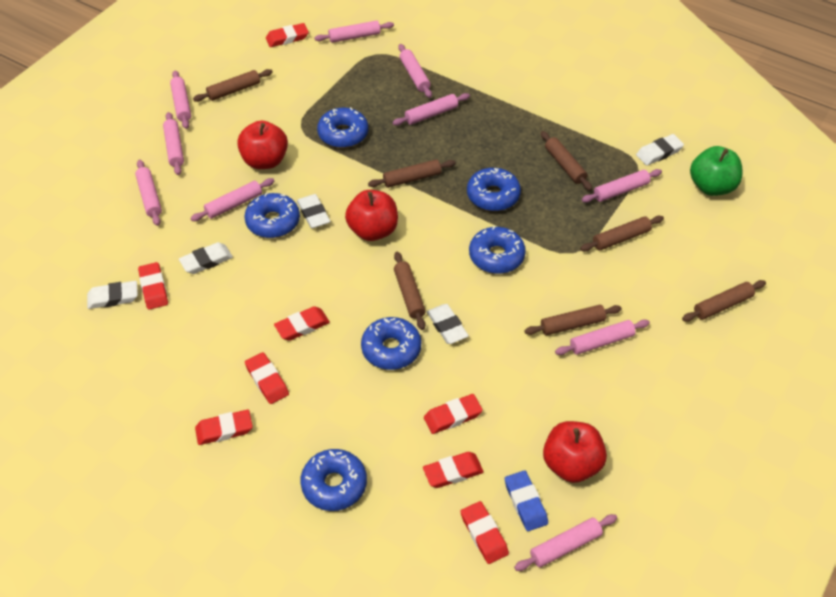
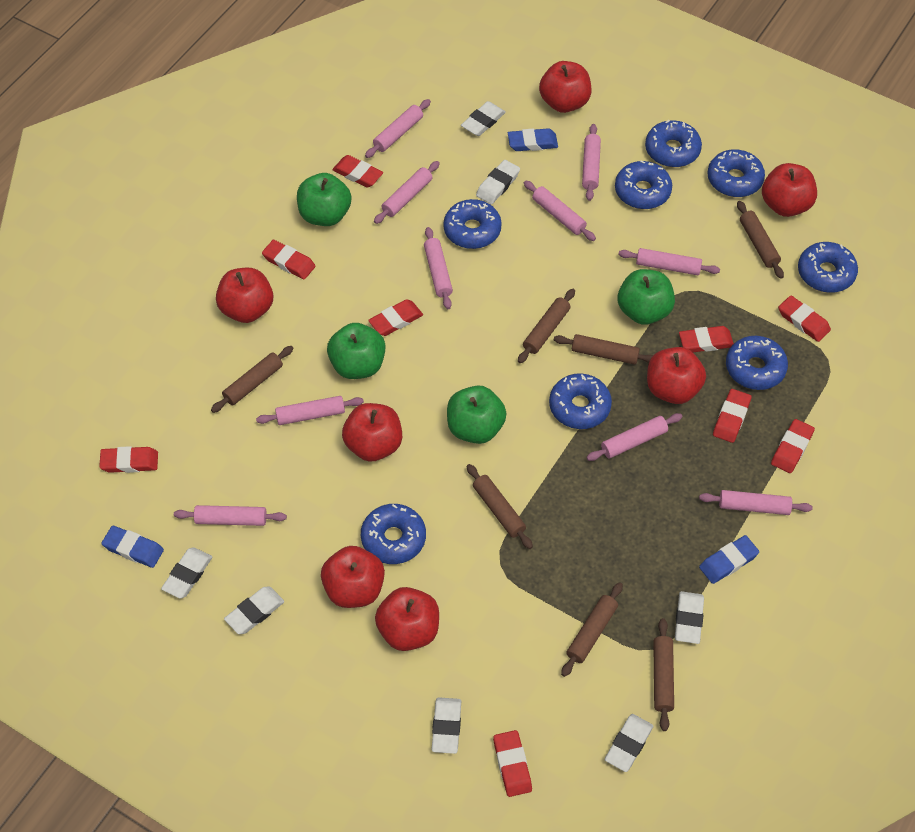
blue donut: 6 -> 8
blue eraser: 1 -> 3
green apple: 1 -> 4
red apple: 3 -> 7
red eraser: 8 -> 9
white eraser: 5 -> 7

